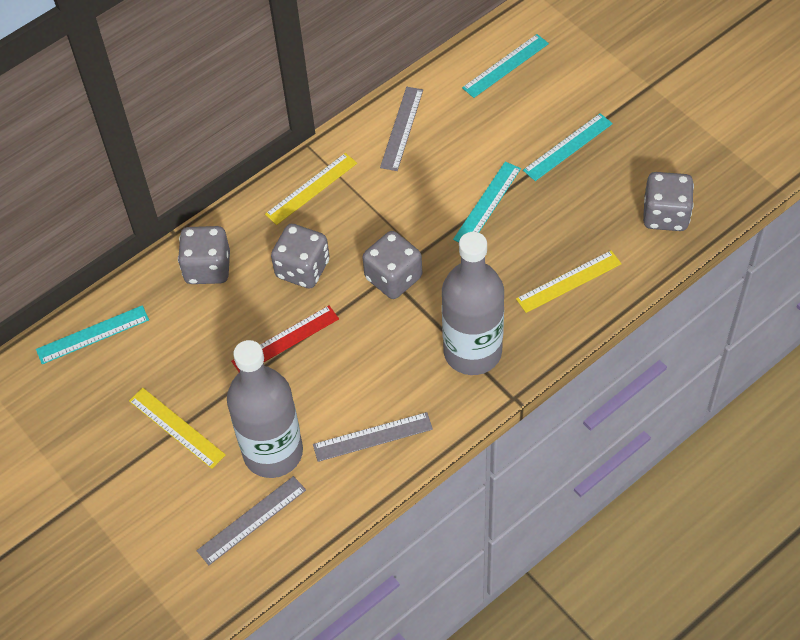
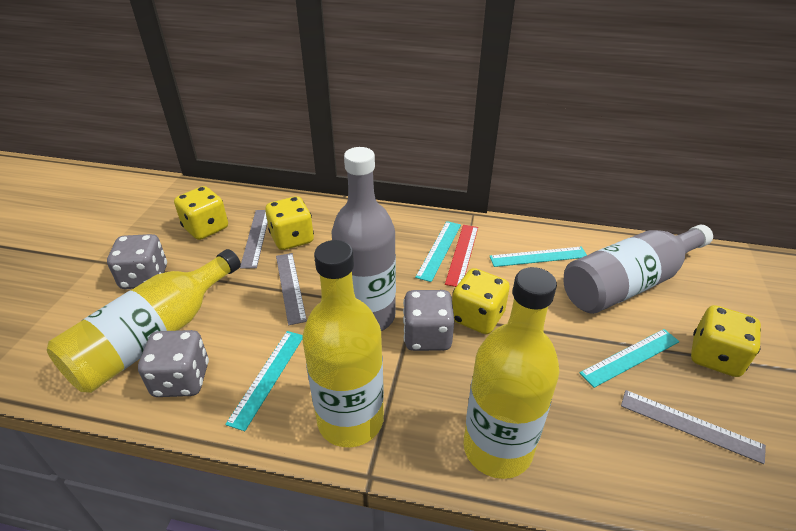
grey dice: 4 -> 3
yellow bottle: 0 -> 3
yellow dice: 0 -> 4
yellow ruler: 3 -> 0

